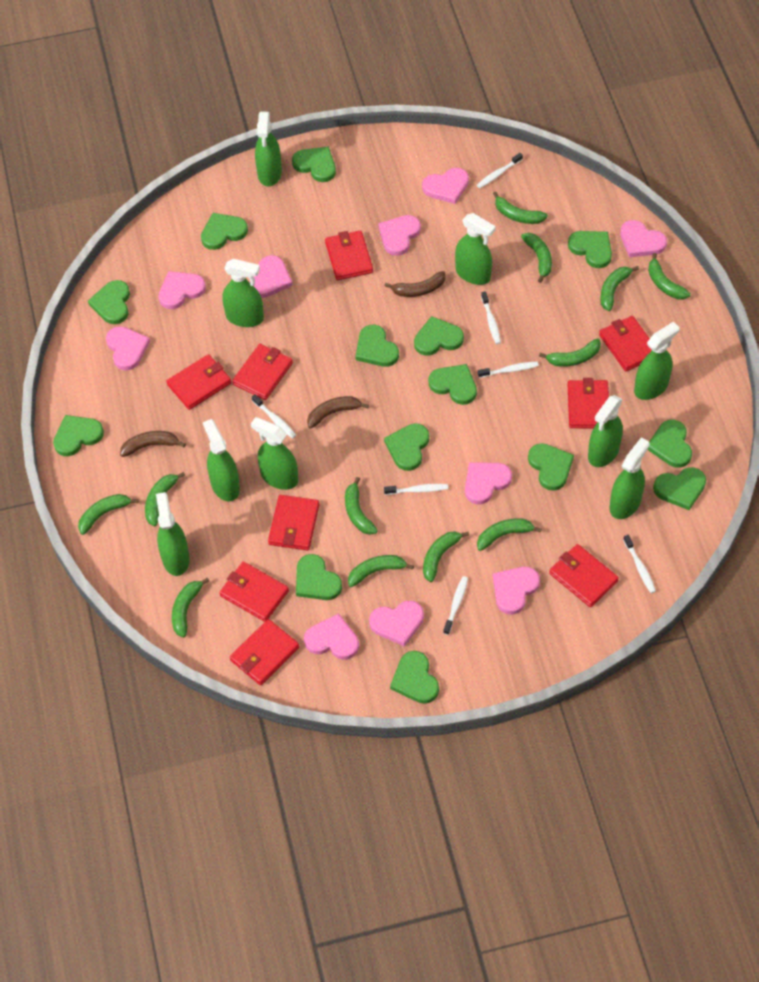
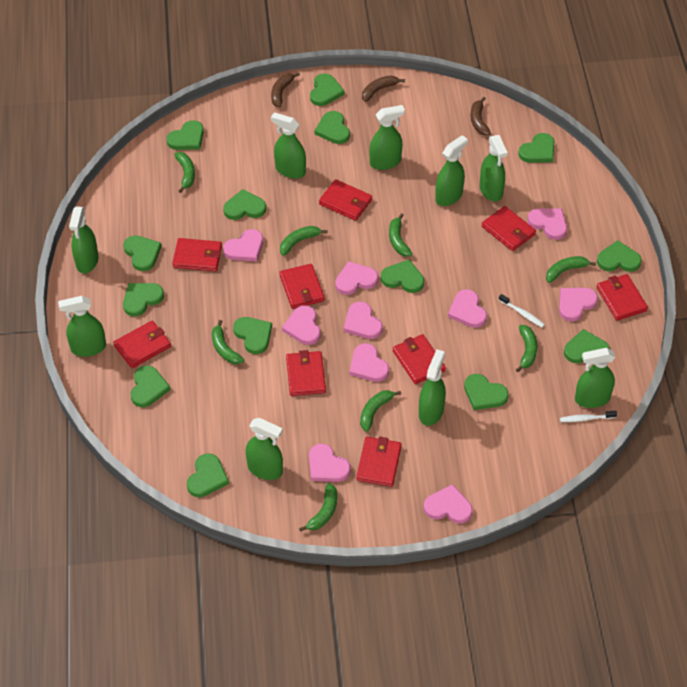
green banana: 12 -> 8
white toothbrush: 7 -> 2

